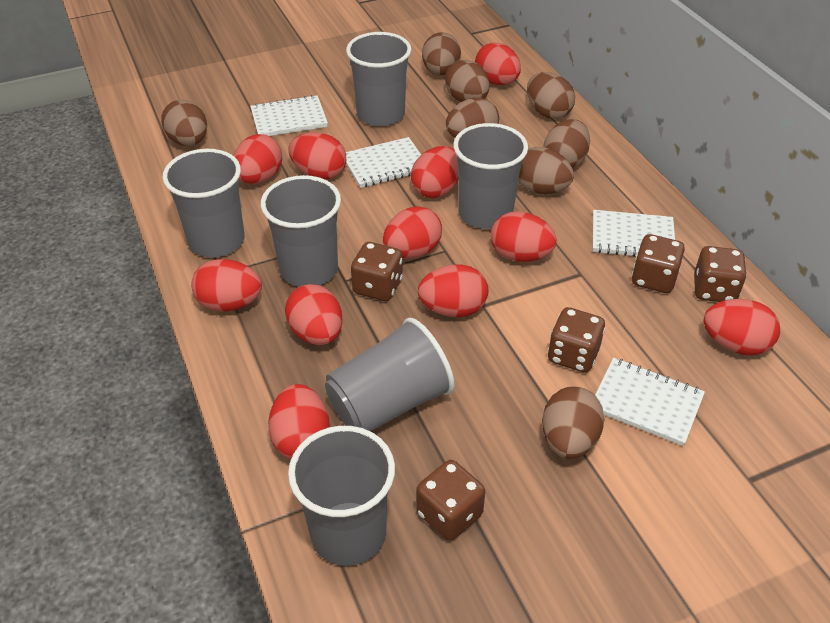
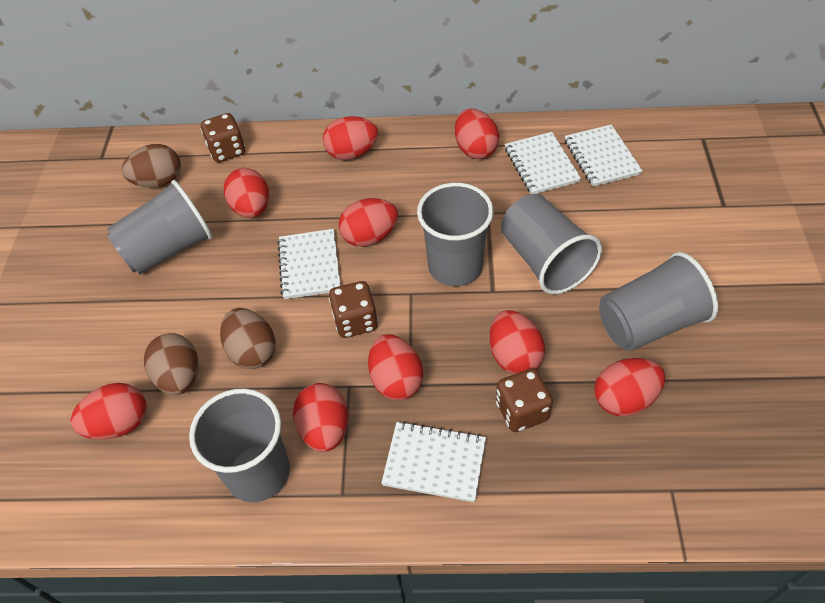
brown dice: 5 -> 3
brown egg: 8 -> 3
grey cup: 6 -> 5
red egg: 11 -> 9

